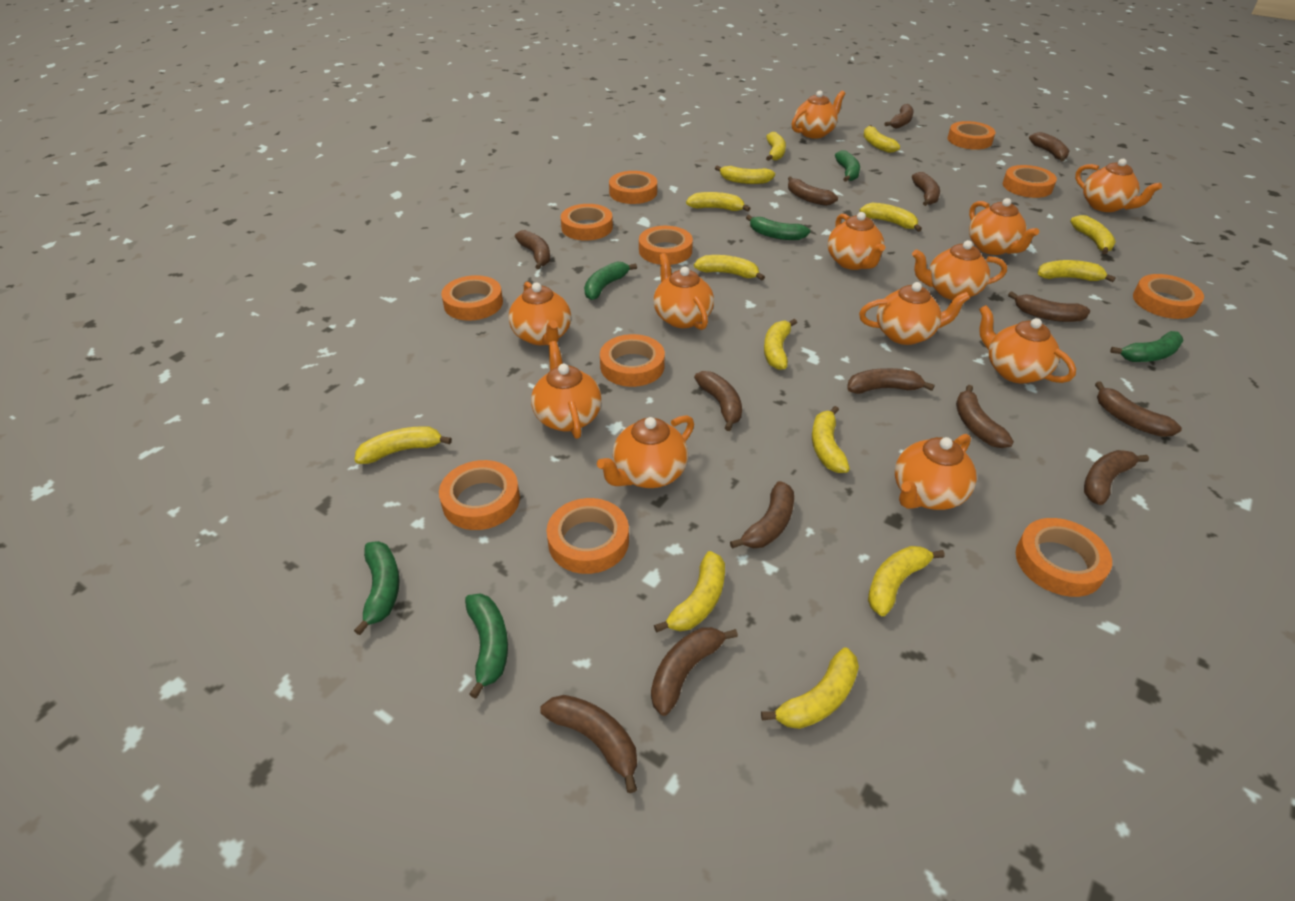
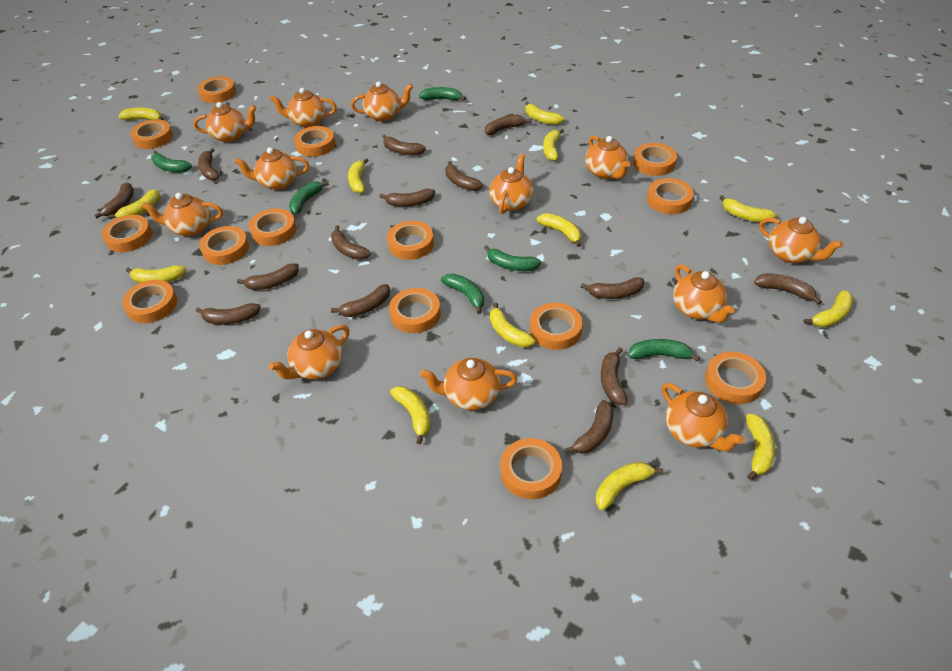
orange tape: 11 -> 14
yellow banana: 14 -> 13

